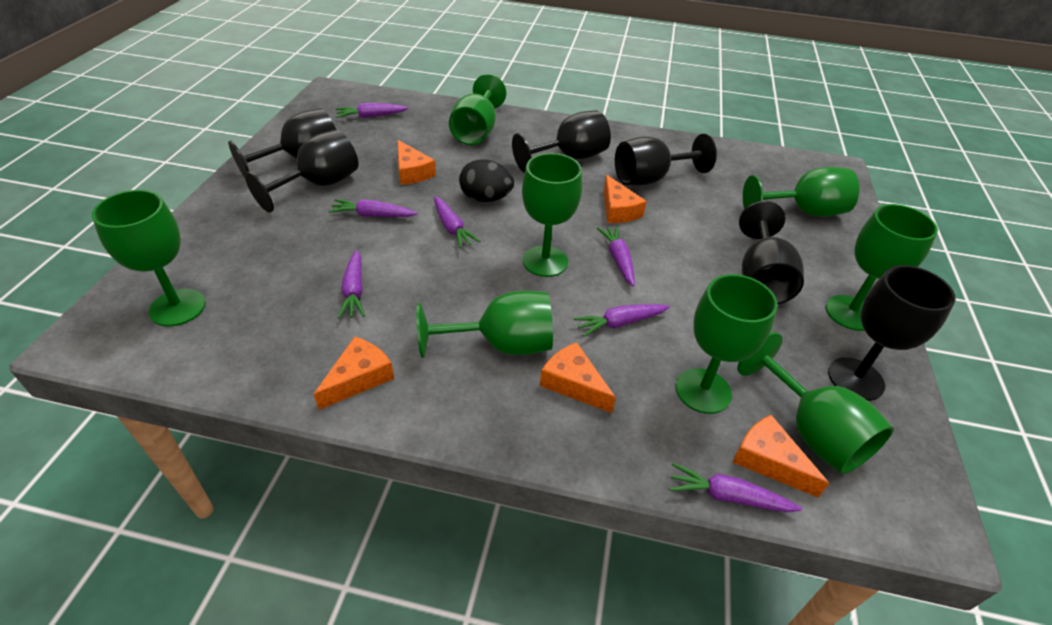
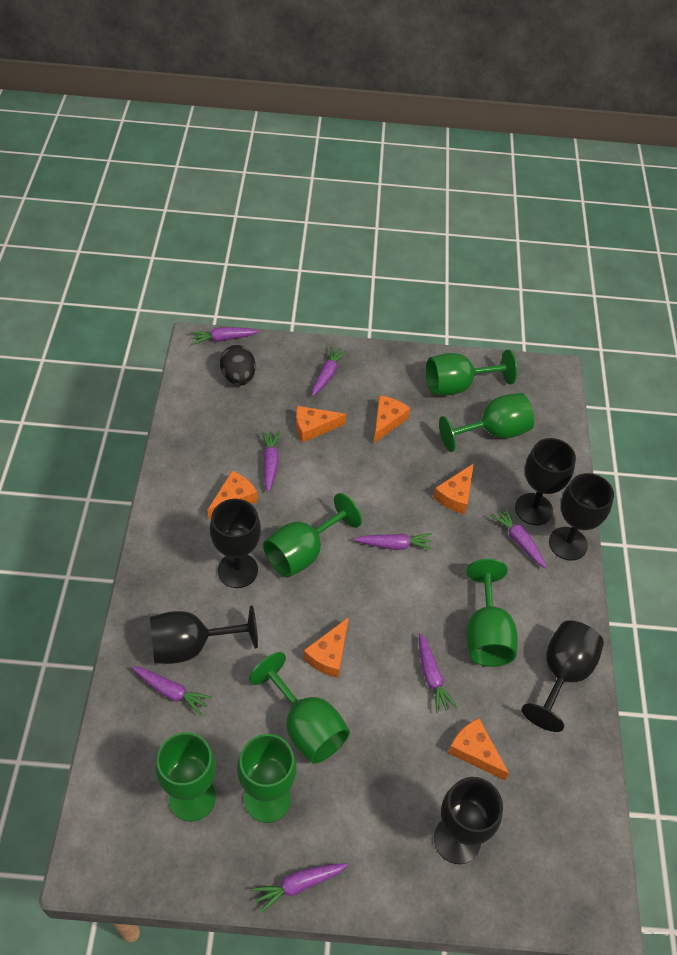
green goblet: 8 -> 7
orange cheese: 5 -> 6
purple carrot: 7 -> 8

